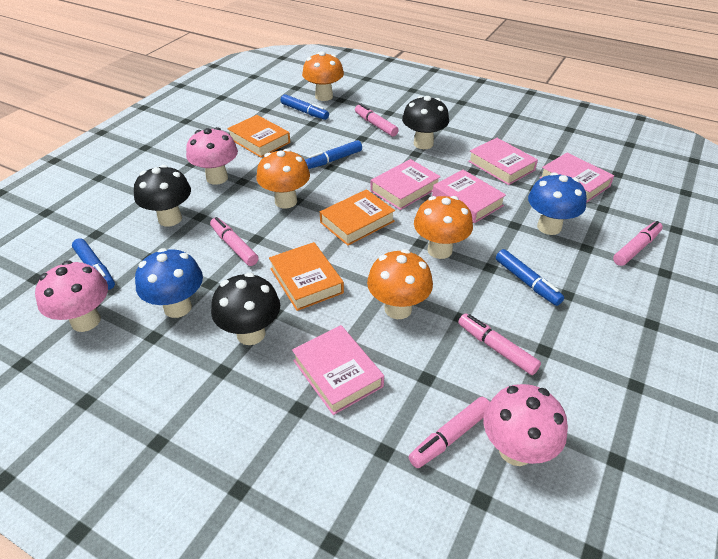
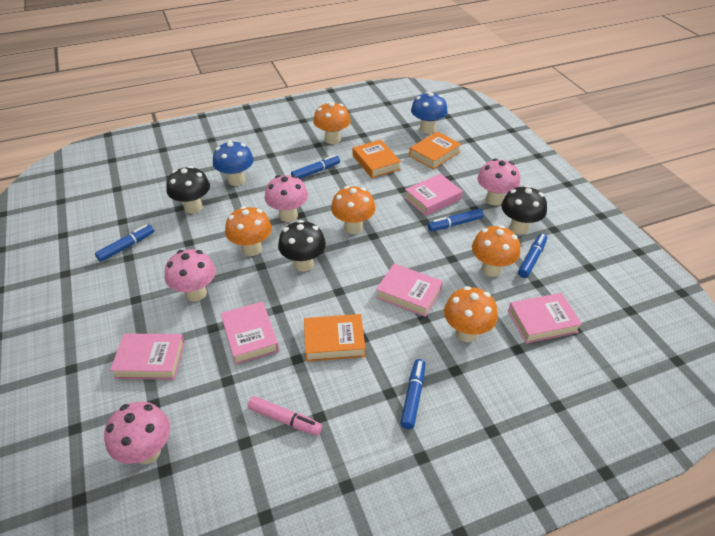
blue marker: 4 -> 5
orange mushroom: 4 -> 5
pink marker: 5 -> 1
pink mushroom: 3 -> 4

